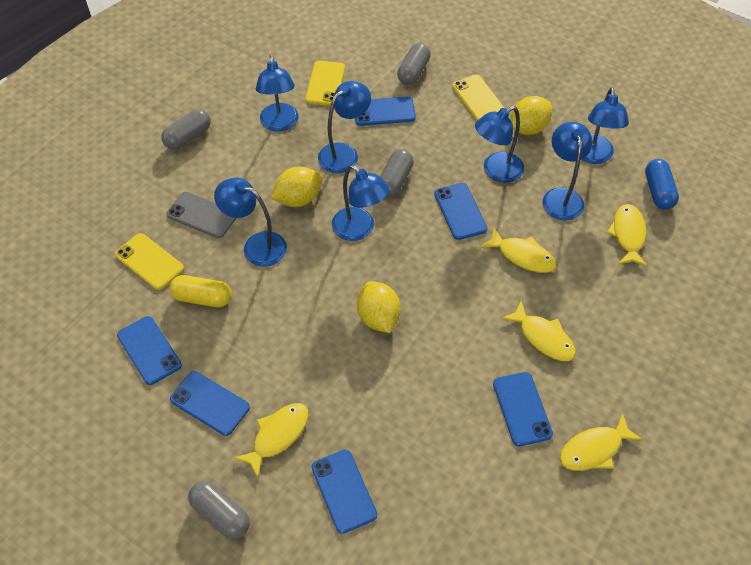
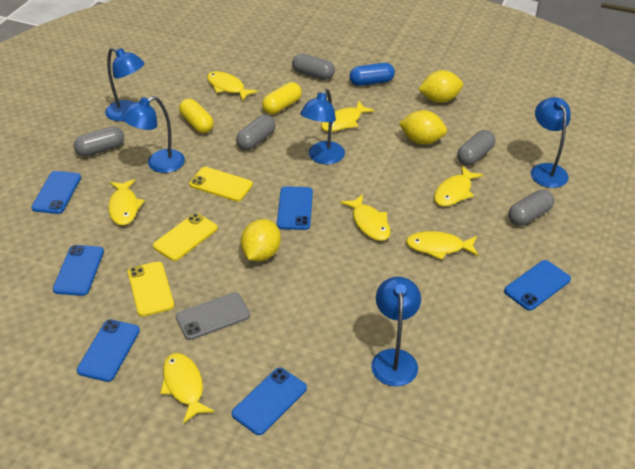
blue lamp: 7 -> 5
grey capsule: 4 -> 5
yellow capsule: 1 -> 2
yellow fish: 5 -> 7

